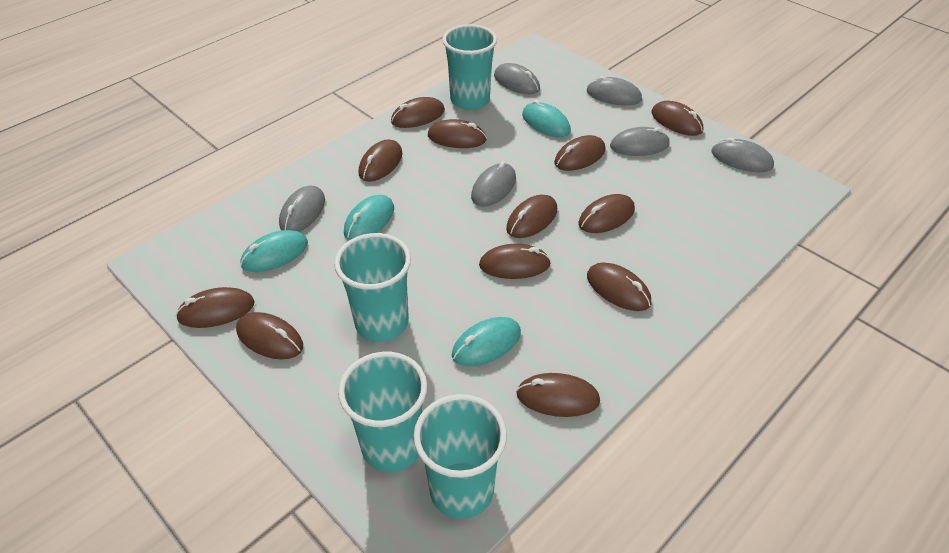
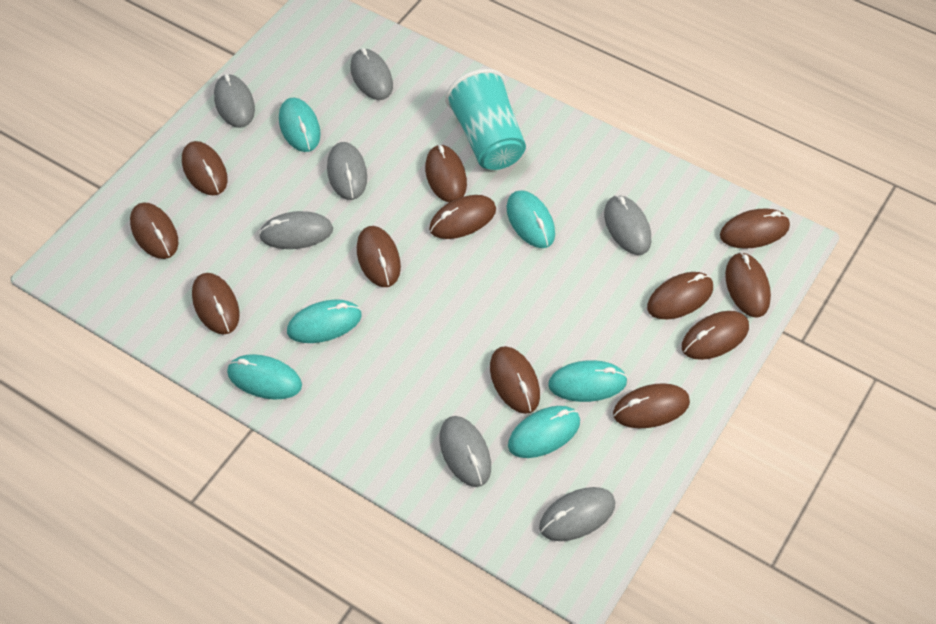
grey mouse: 6 -> 7
turquoise cup: 4 -> 1
turquoise mouse: 4 -> 6

